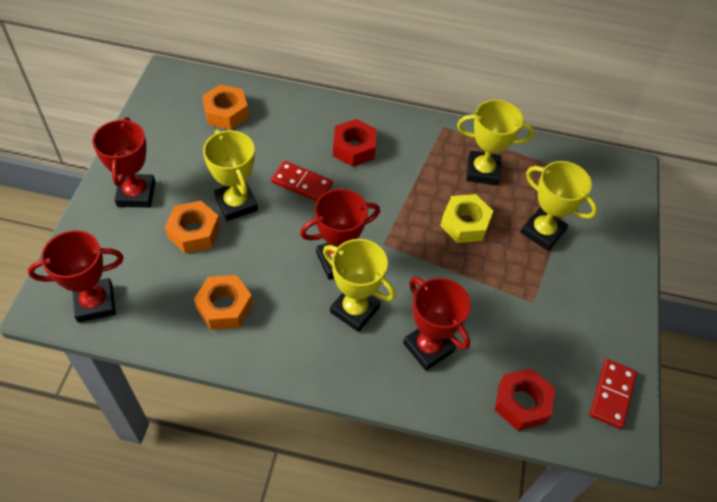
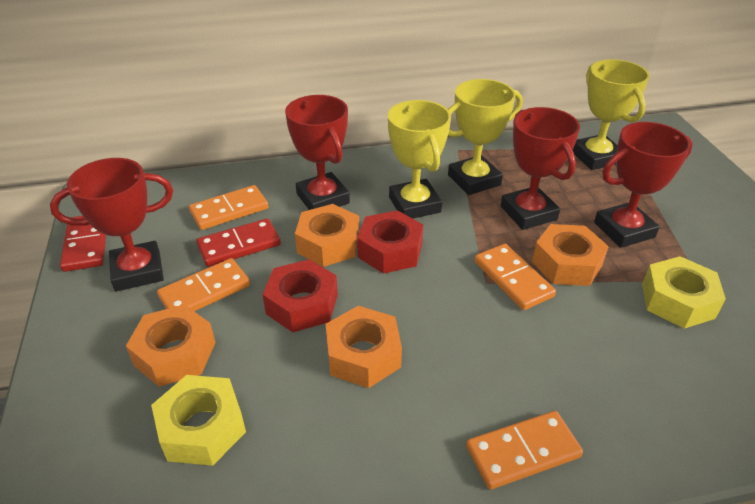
orange domino: 0 -> 4
orange nut: 3 -> 4
yellow nut: 1 -> 2
yellow trophy: 4 -> 3

